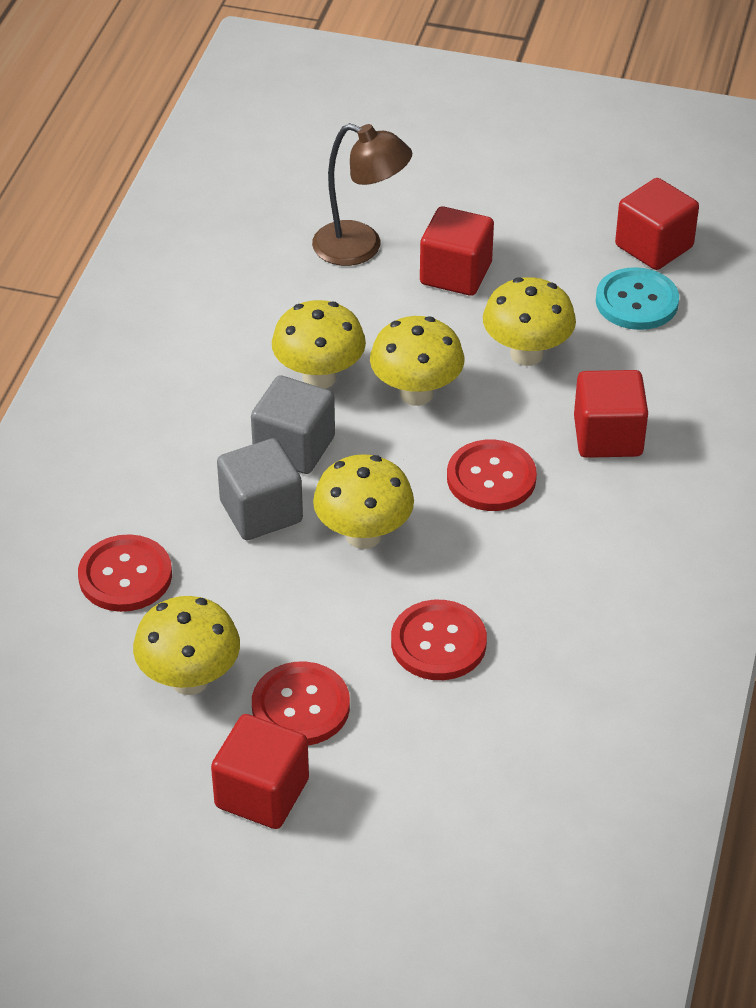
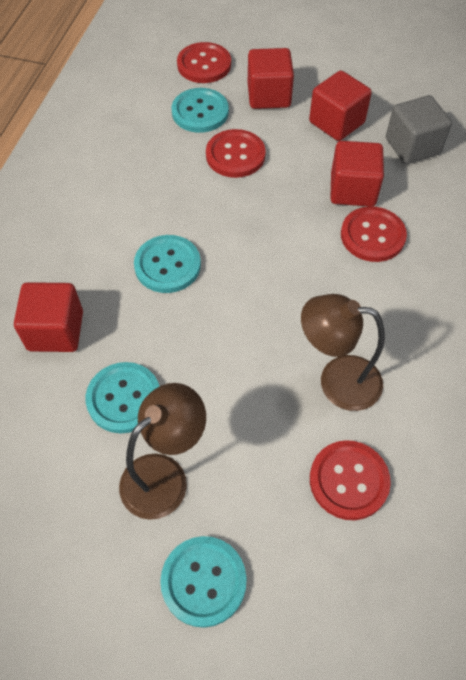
brown lamp: 1 -> 2
grey cube: 2 -> 1
turquoise button: 1 -> 4
yellow mushroom: 5 -> 0

